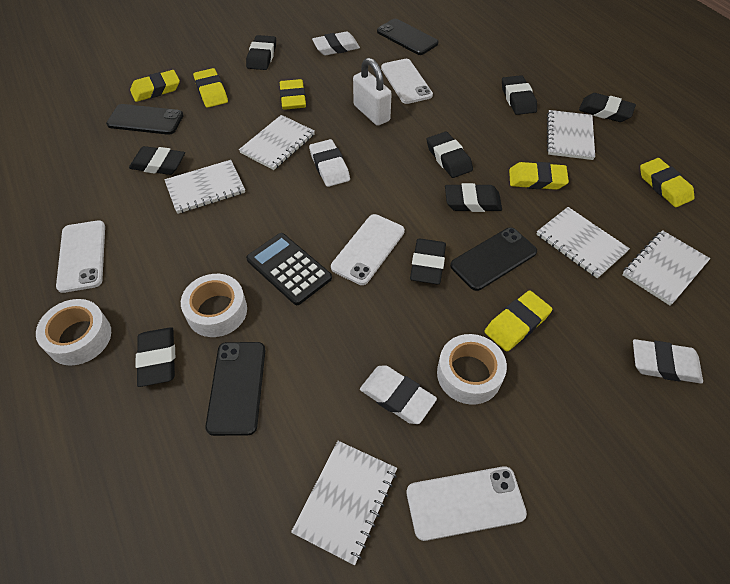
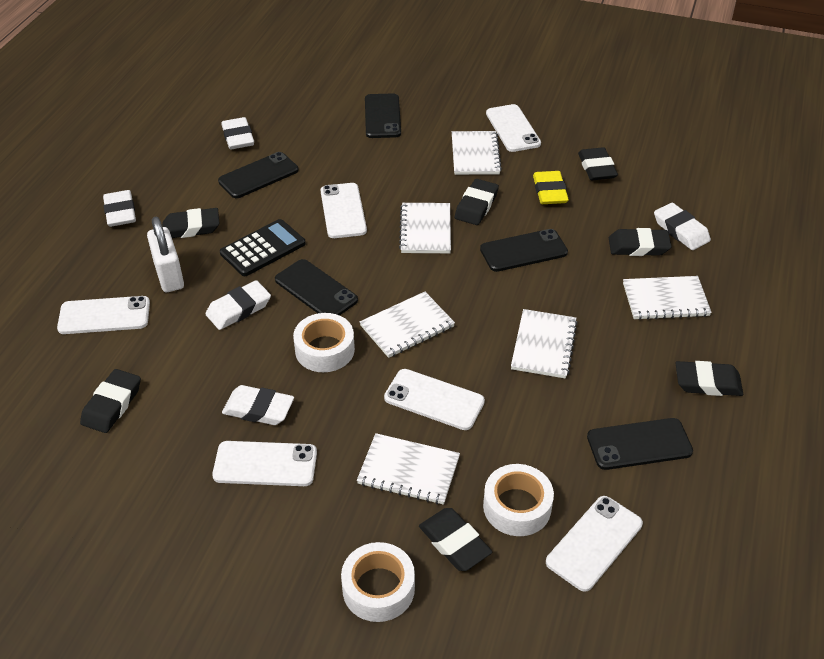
black eraser: 8 -> 7
black phone: 4 -> 5
white eraser: 4 -> 5
white phone: 4 -> 6
yellow eraser: 6 -> 1

